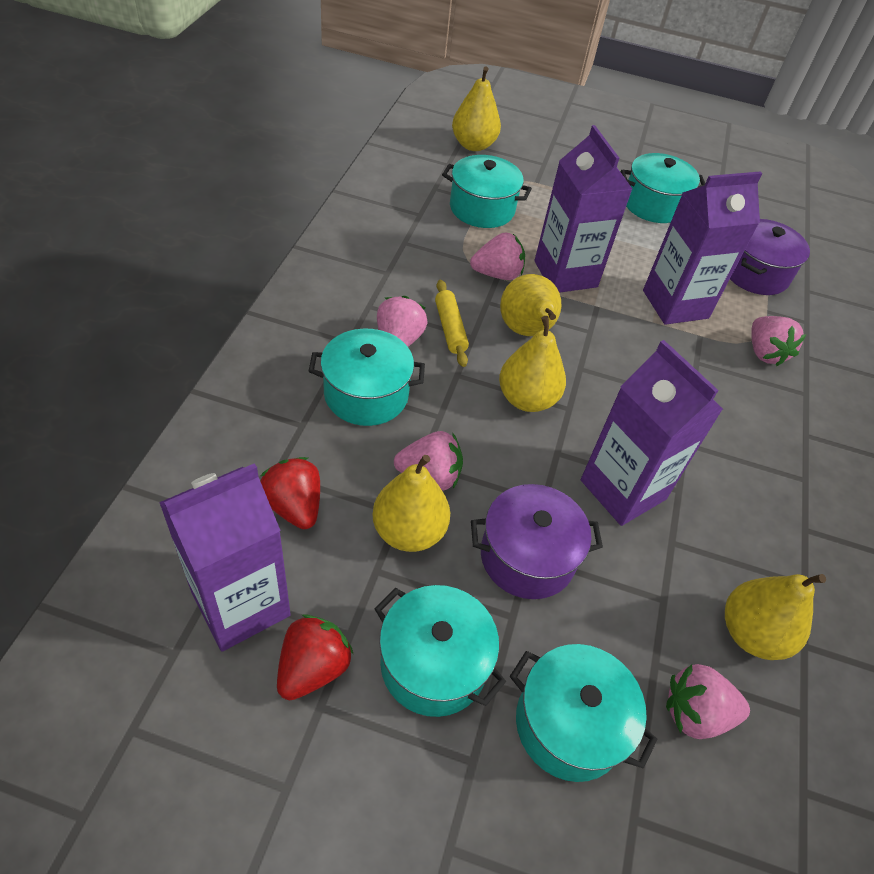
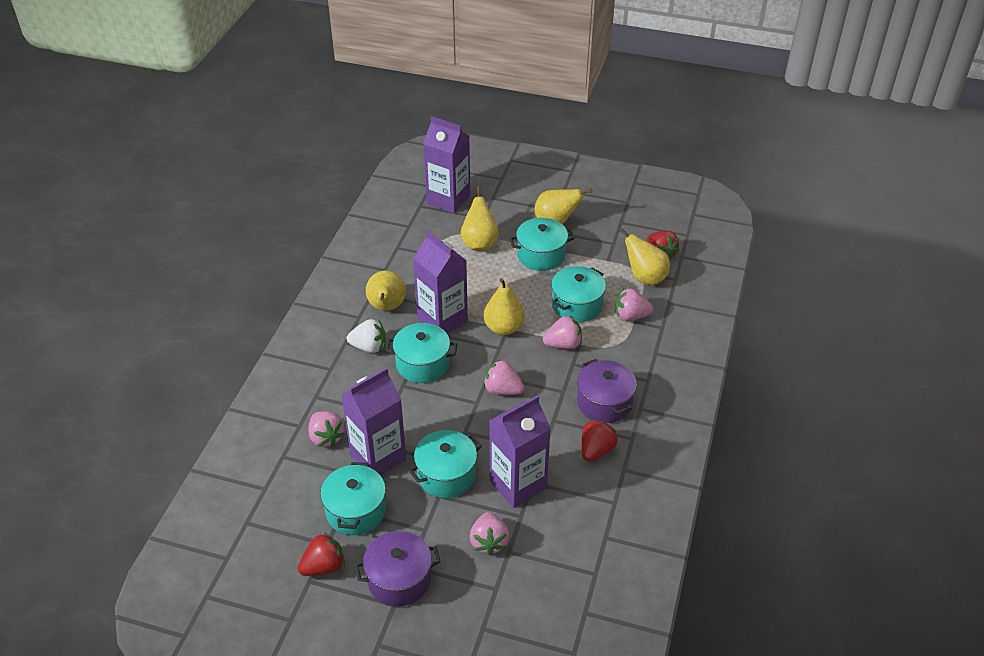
red strawberry: 2 -> 3
white strawberry: 0 -> 1
yellow rolling pin: 1 -> 0

